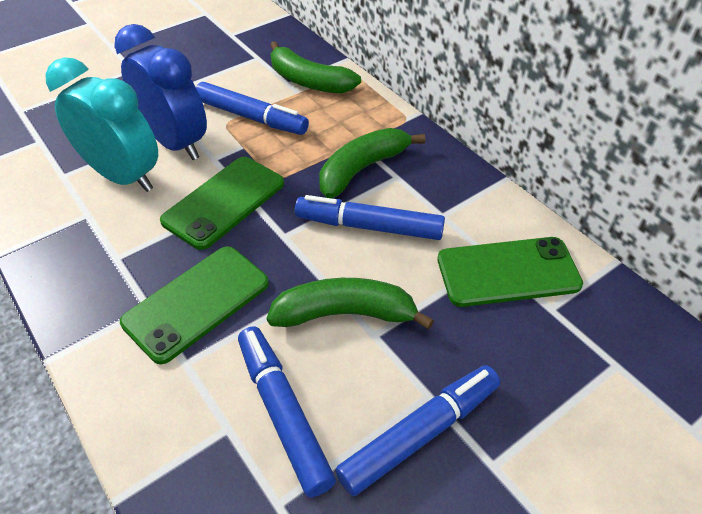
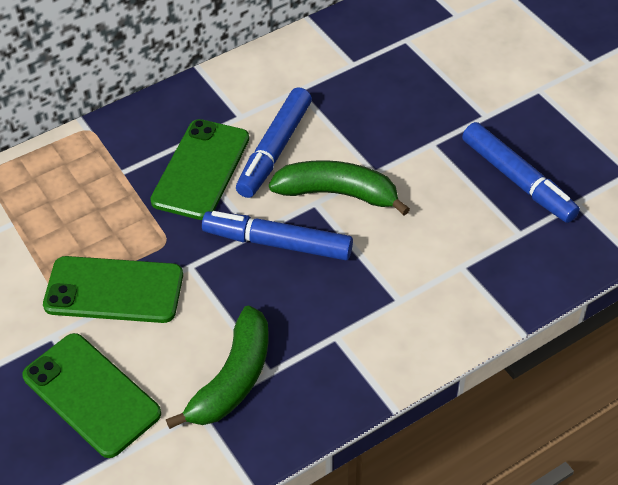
blue clock: 1 -> 0
blue marker: 4 -> 3
green banana: 3 -> 2
turquoise clock: 1 -> 0

